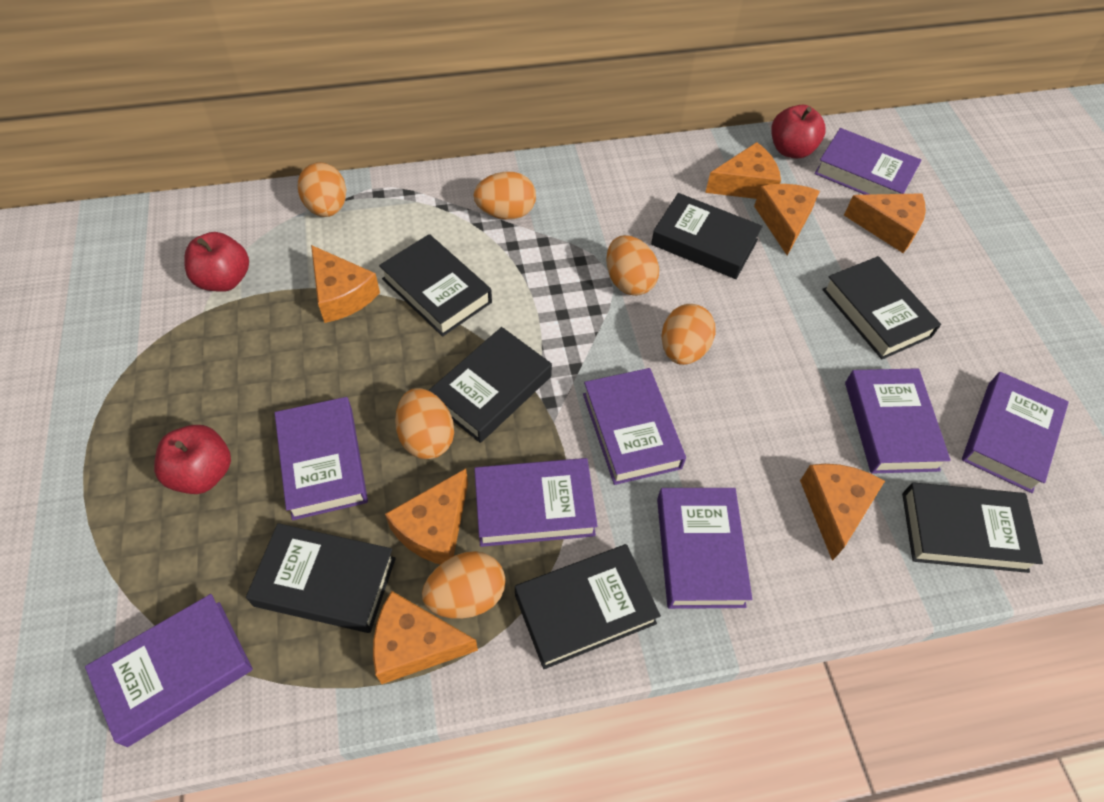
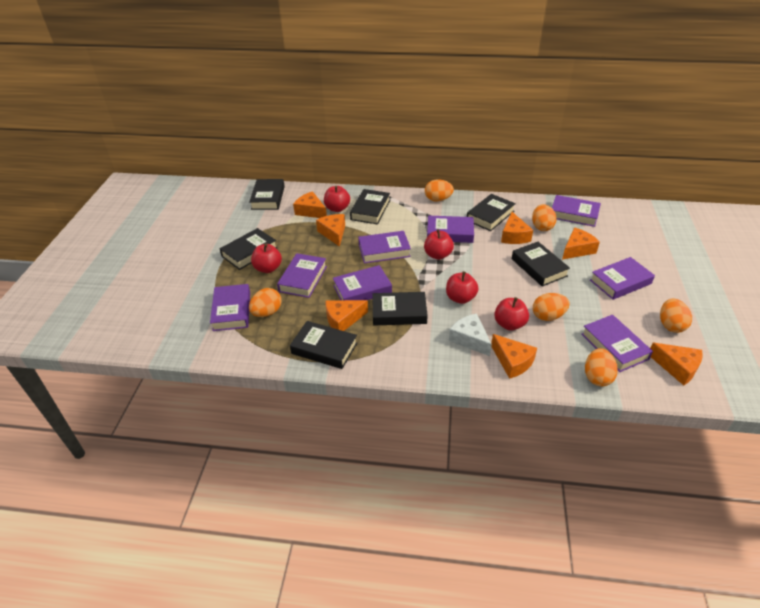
red apple: 3 -> 5
white cheese: 0 -> 1

